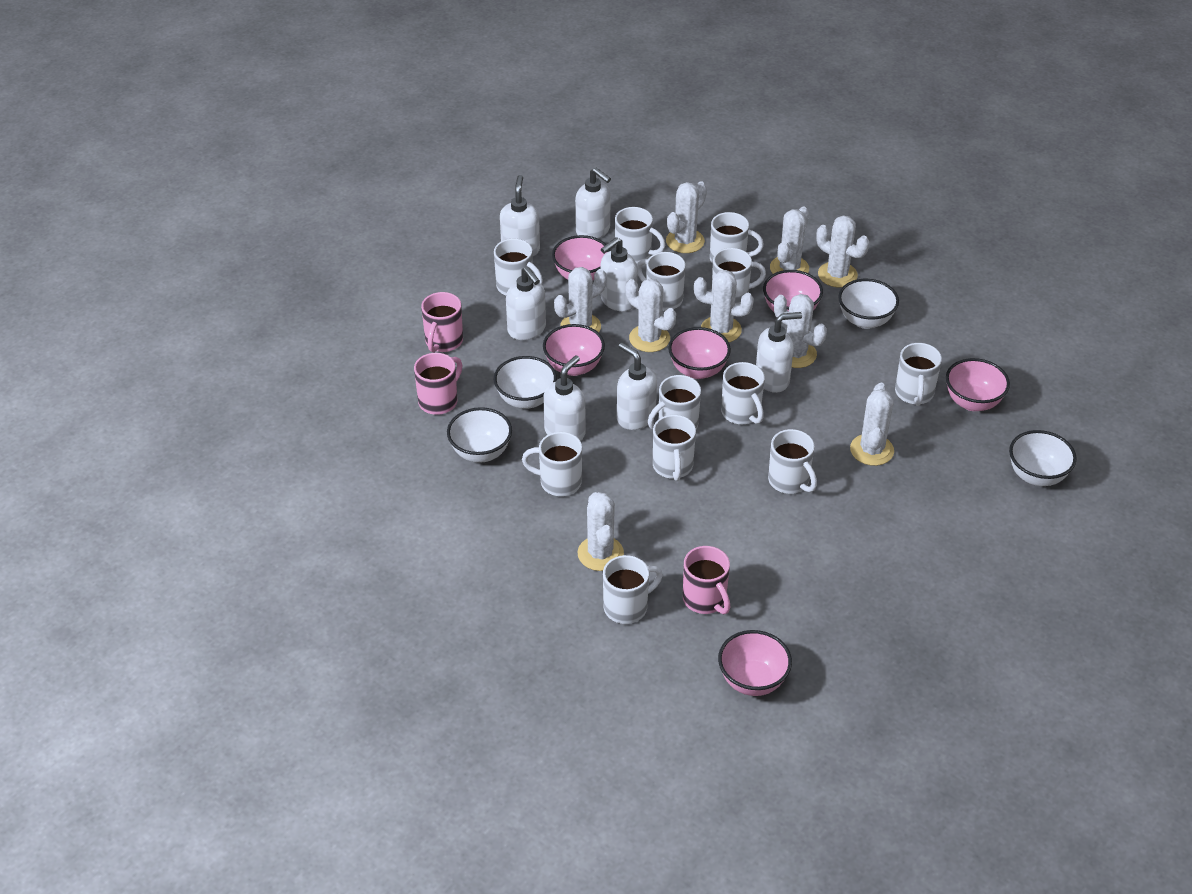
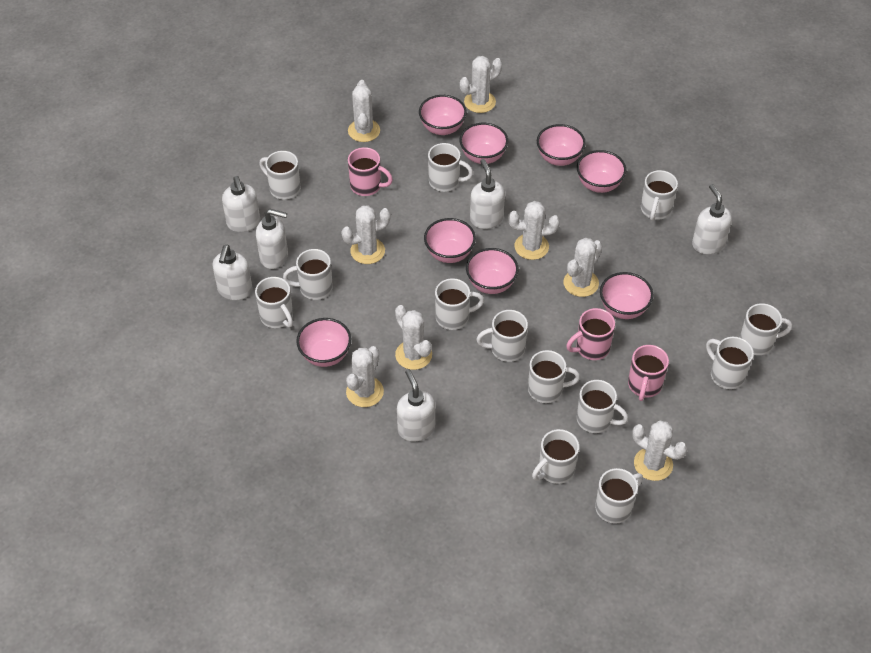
pink bowl: 6 -> 8
white bowl: 4 -> 0
white cactus: 9 -> 8
white mug: 12 -> 13
white soap dispenser: 7 -> 6

